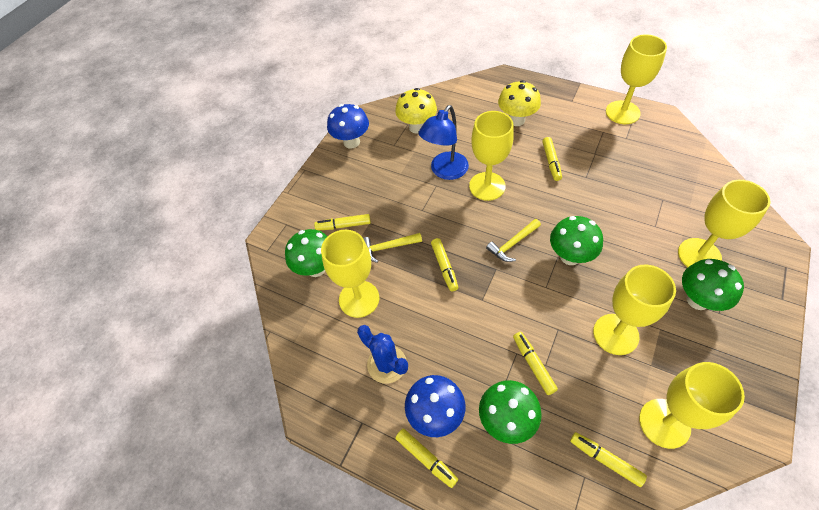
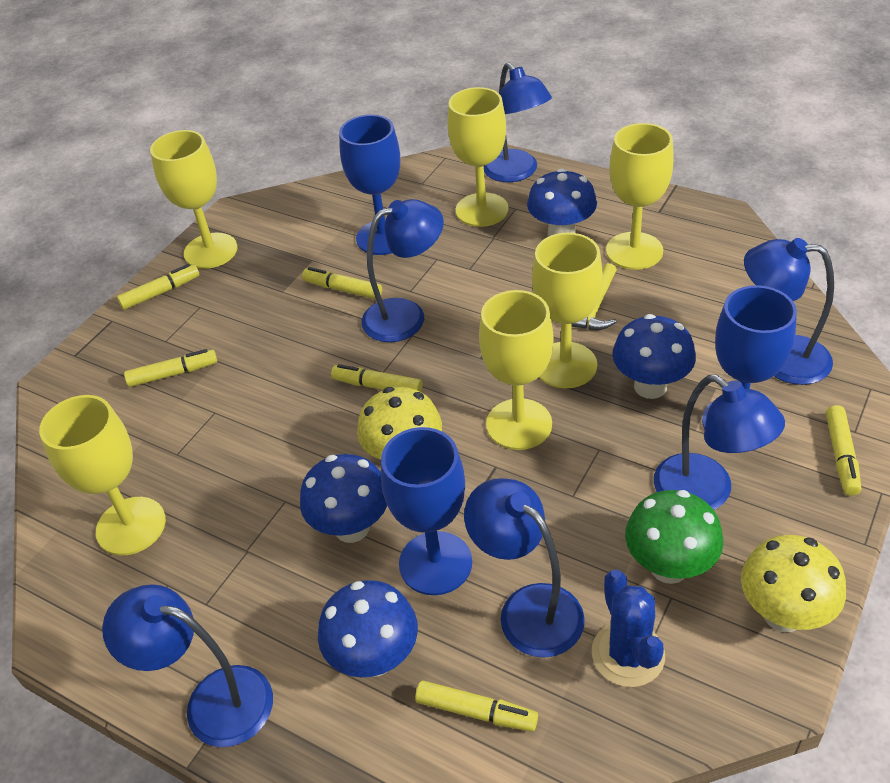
blue goblet: 0 -> 3
blue lamp: 1 -> 6
blue mushroom: 2 -> 4
green mushroom: 4 -> 1
yellow hammer: 2 -> 1

